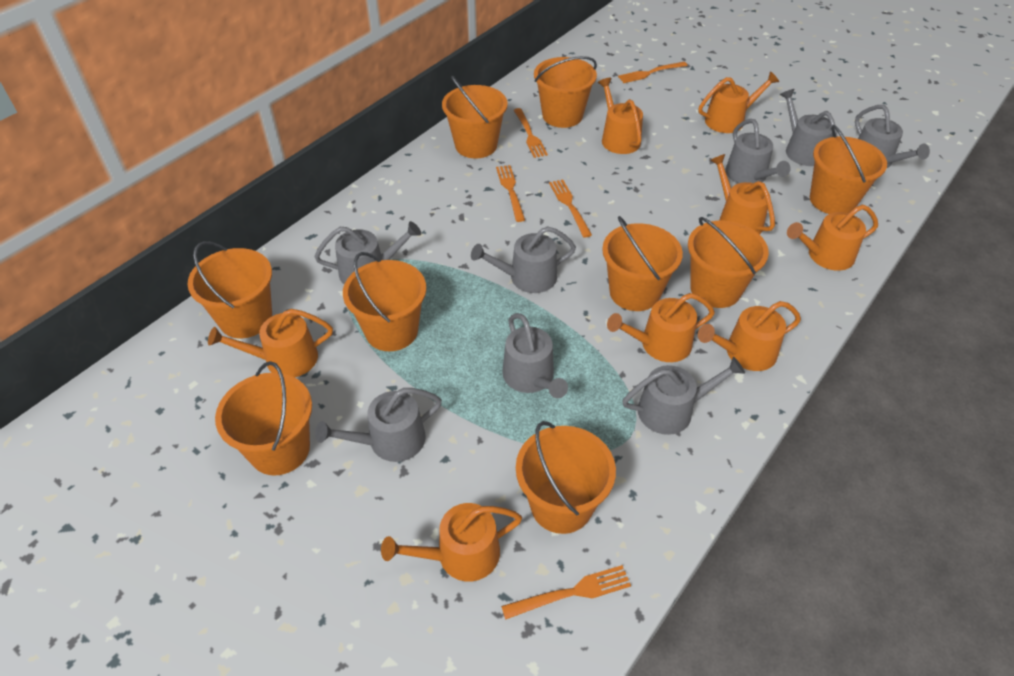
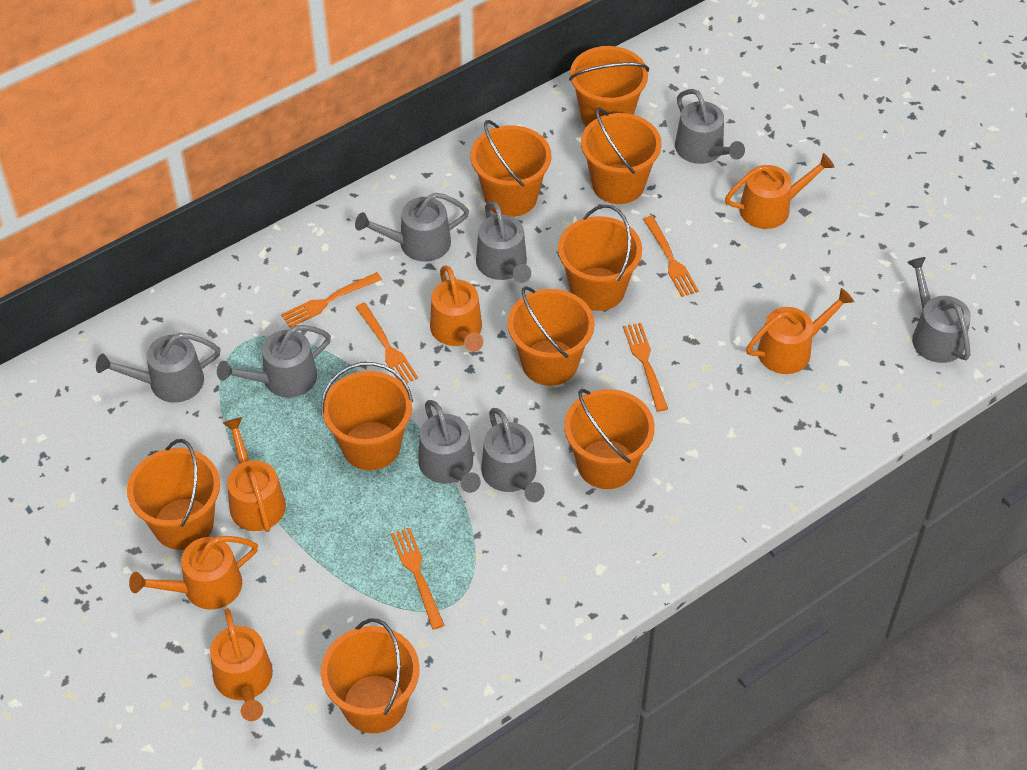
orange watering can: 8 -> 6

